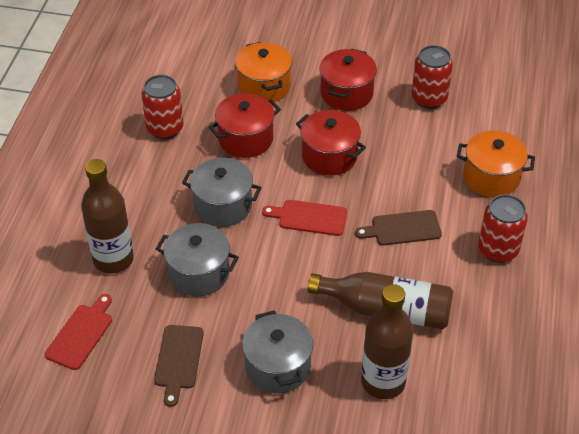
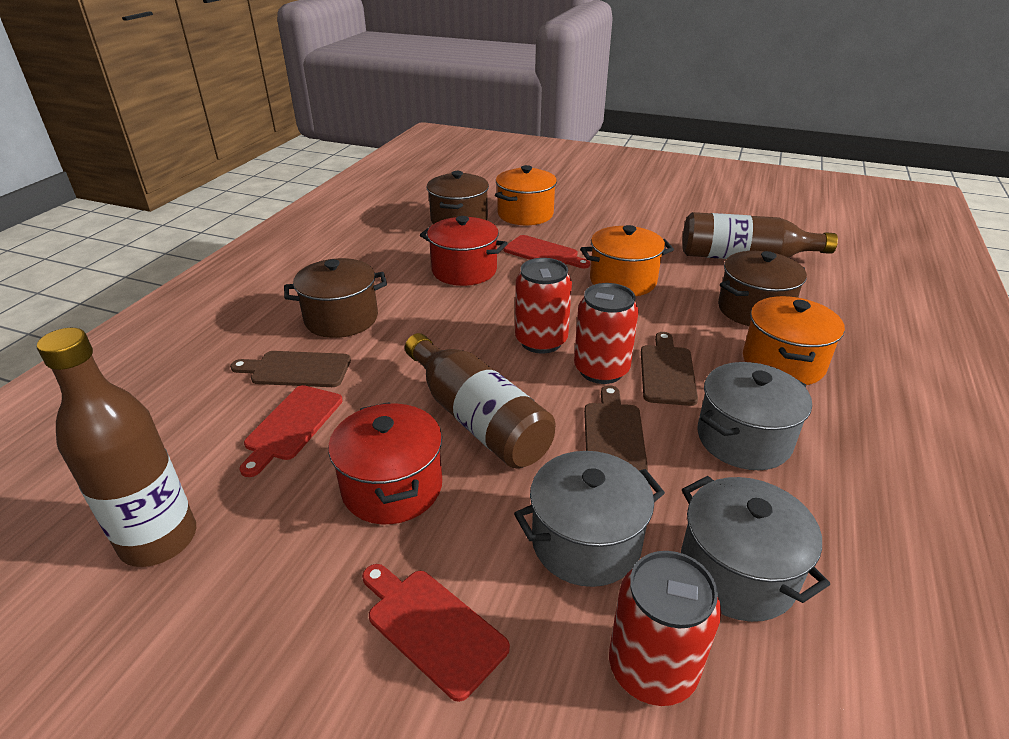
brown cutting board: 2 -> 3
brown pot: 0 -> 3
orange pot: 2 -> 3
red cutting board: 2 -> 3
red pot: 3 -> 2

